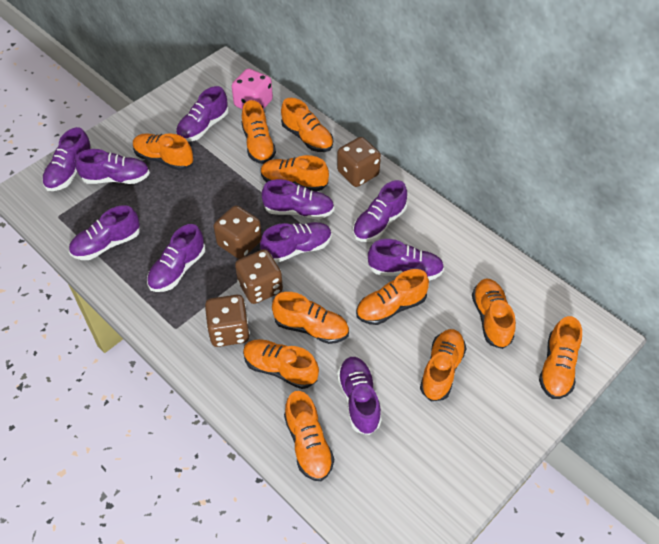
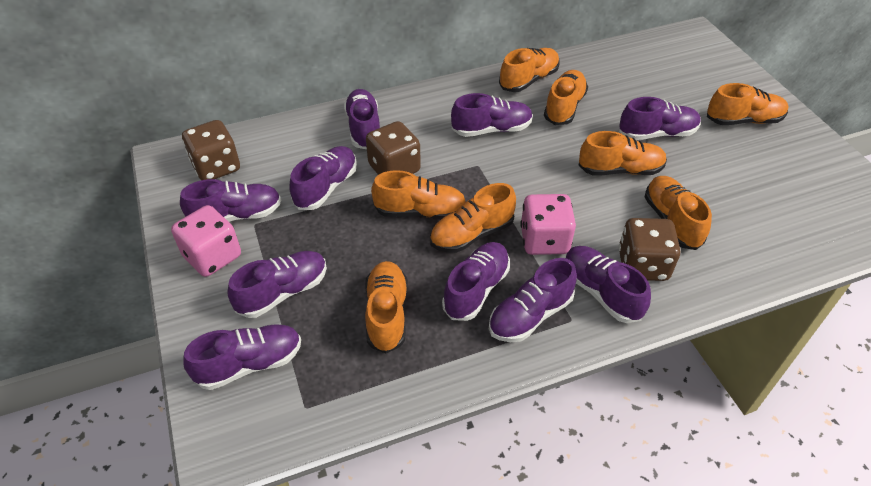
brown dice: 4 -> 3
orange shoe: 11 -> 8
pink dice: 1 -> 2

